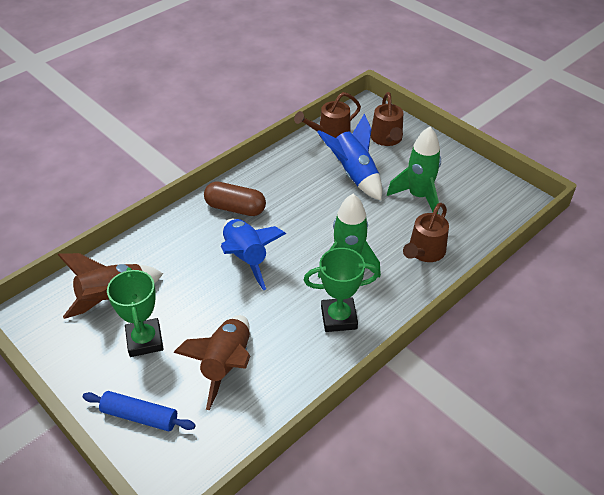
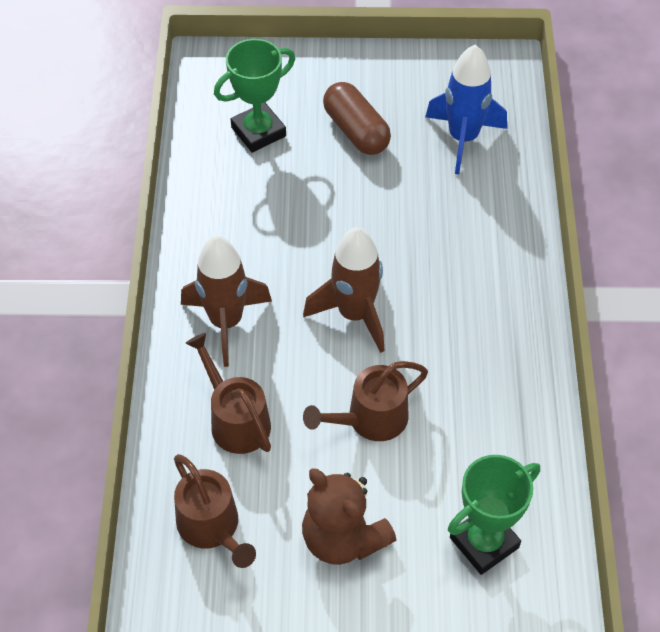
blue rocket: 2 -> 1
blue rolling pin: 1 -> 0
brown teddy bear: 0 -> 1
green rocket: 2 -> 0

